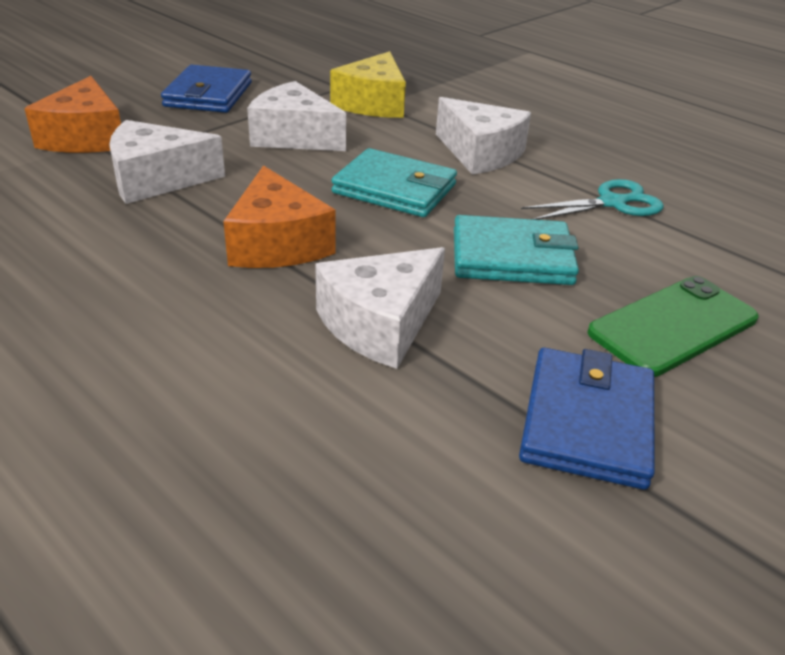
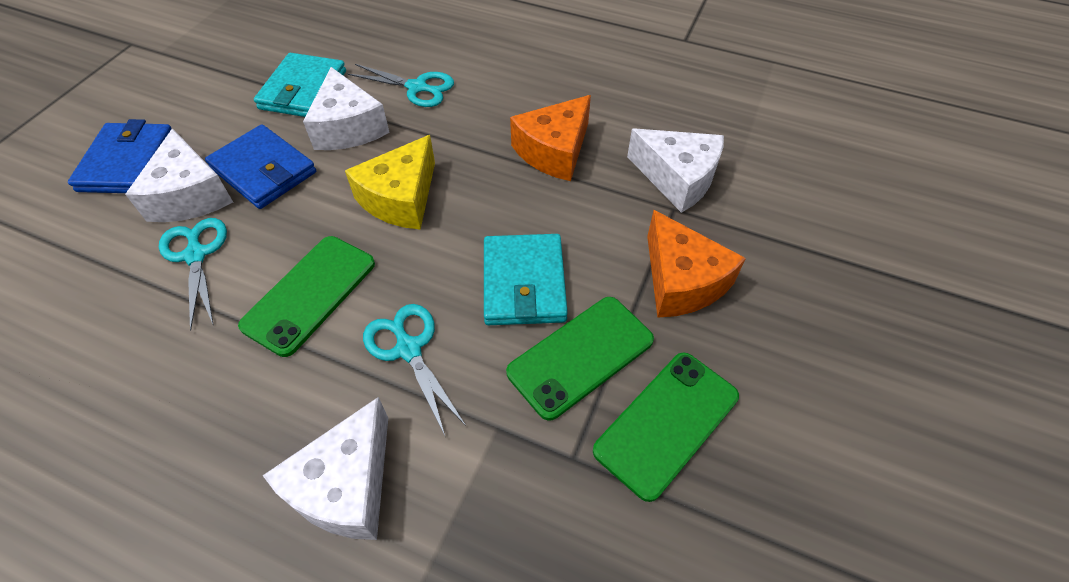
green phone: 1 -> 3
turquoise scissors: 1 -> 3

